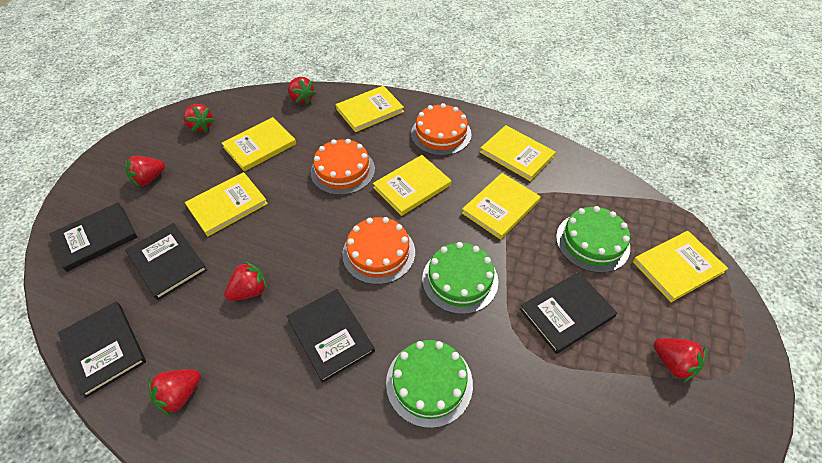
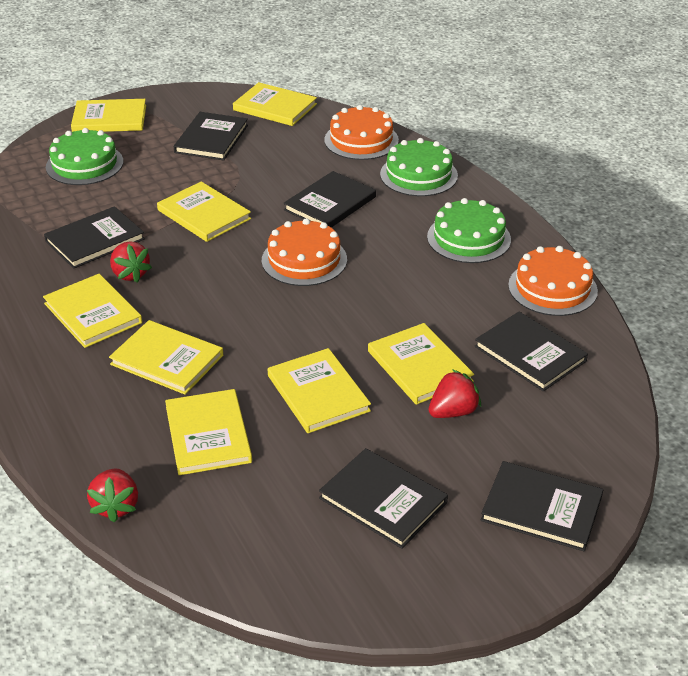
black book: 5 -> 6
red strawberry: 6 -> 3
yellow book: 7 -> 8

